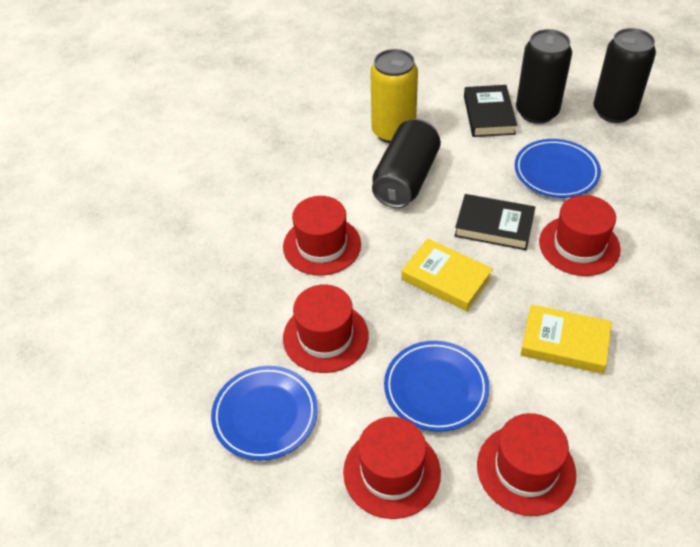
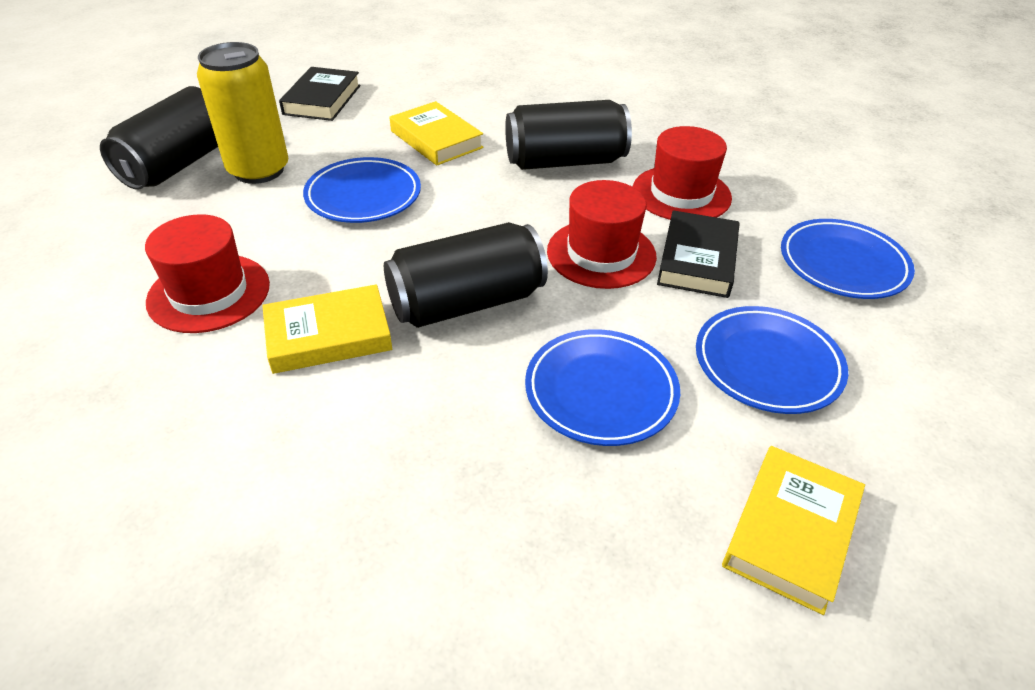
blue plate: 3 -> 4
red hat: 5 -> 3
yellow book: 2 -> 3

